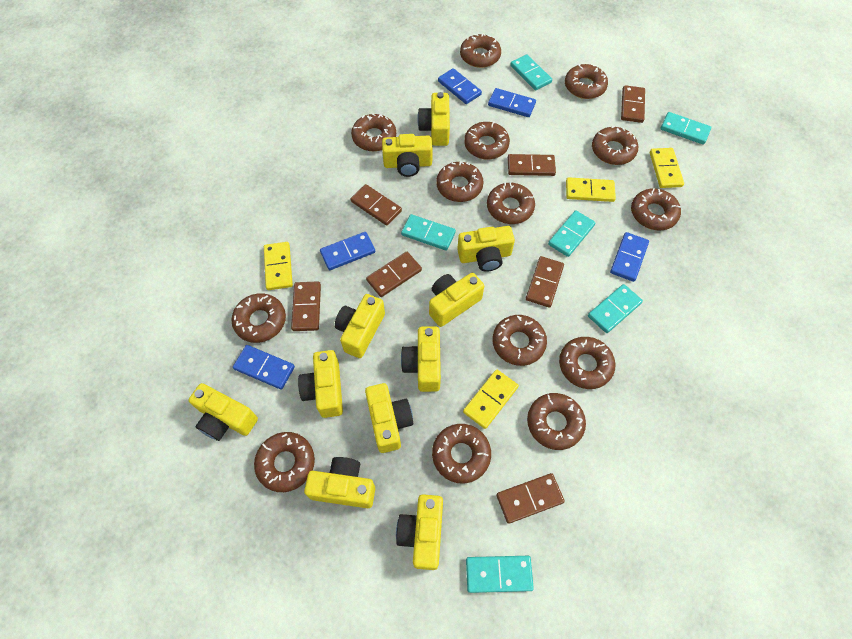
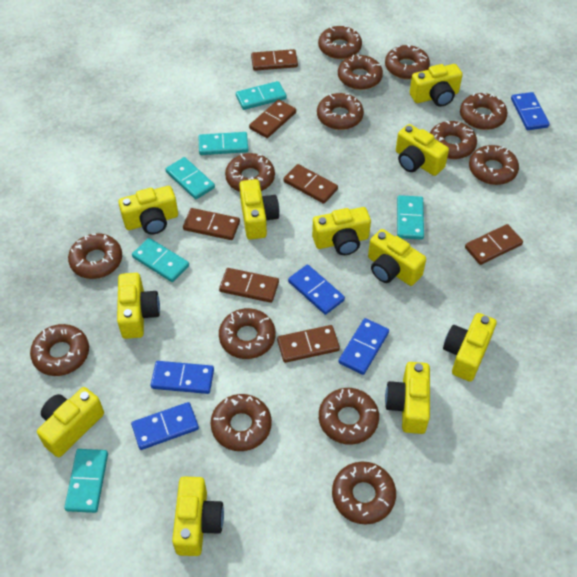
yellow domino: 4 -> 0

